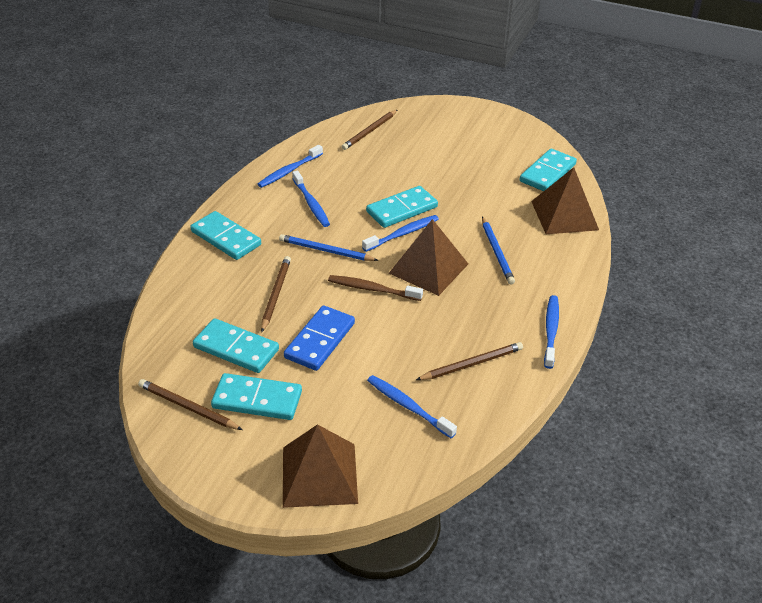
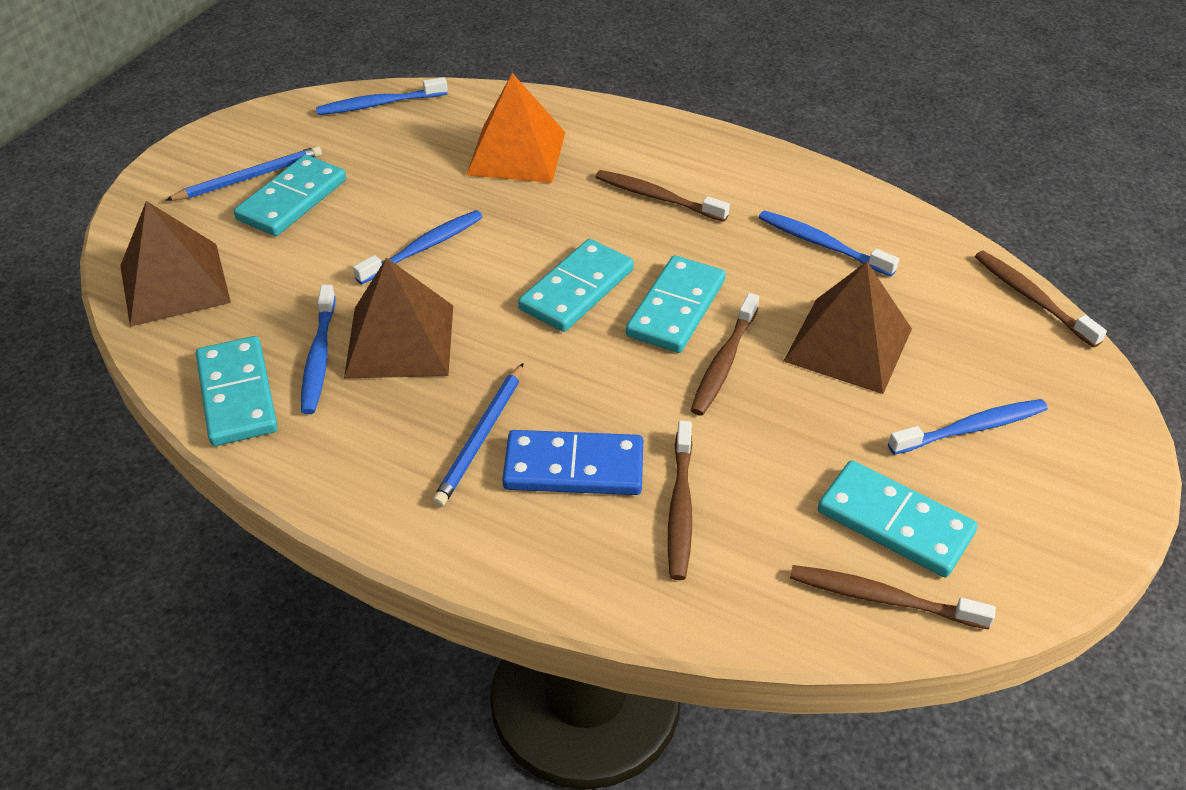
brown pencil: 4 -> 0
brown toothbrush: 1 -> 5
orange pyramid: 0 -> 1

